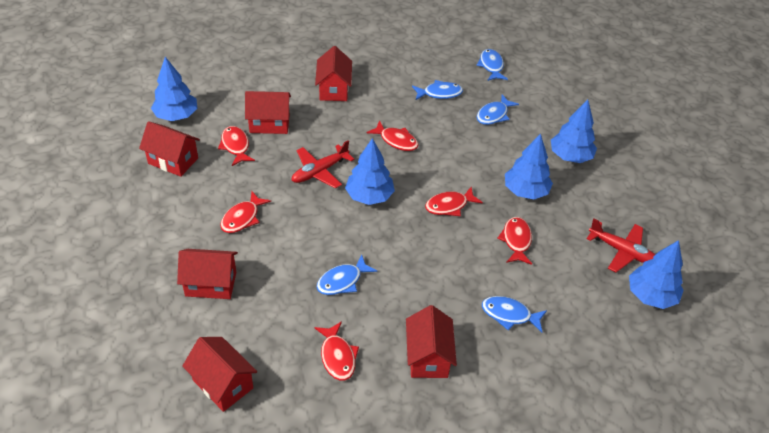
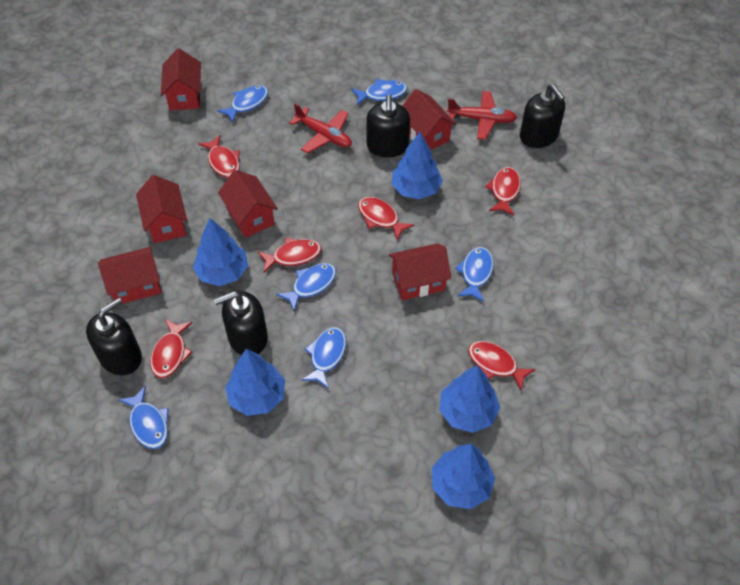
black soap dispenser: 0 -> 4
blue fish: 5 -> 6

